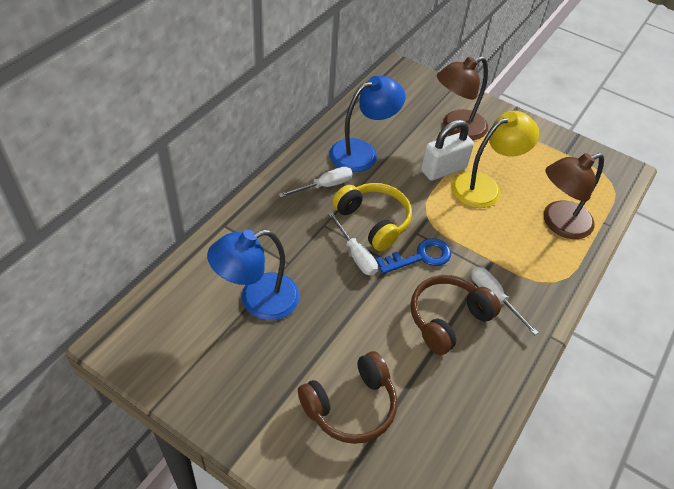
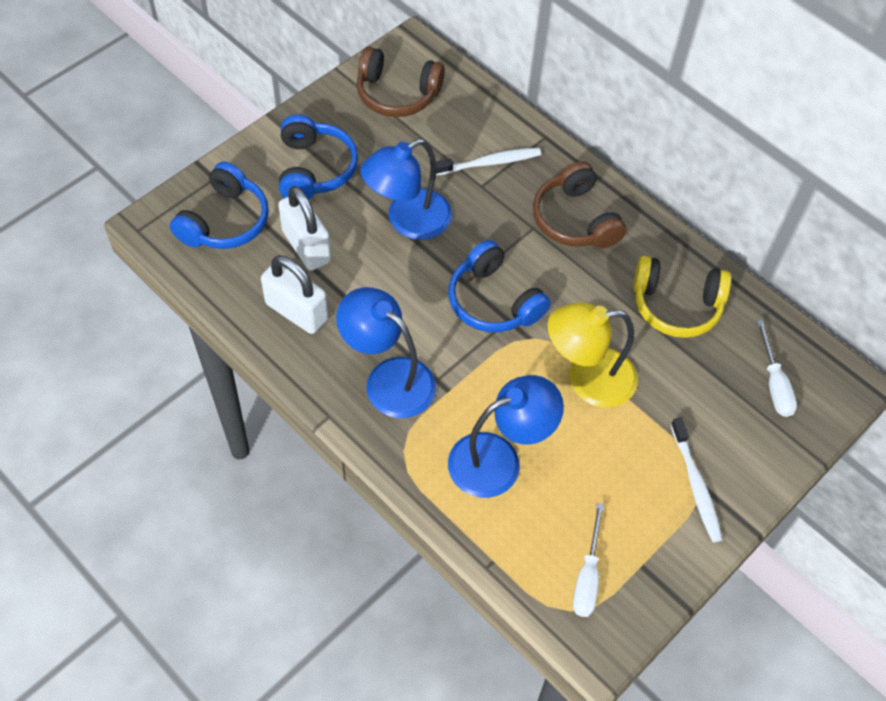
blue headphones: 0 -> 3
blue key: 1 -> 0
blue lamp: 2 -> 3
brown lamp: 2 -> 0
white padlock: 1 -> 2
white screwdriver: 3 -> 2
white toothbrush: 0 -> 2

